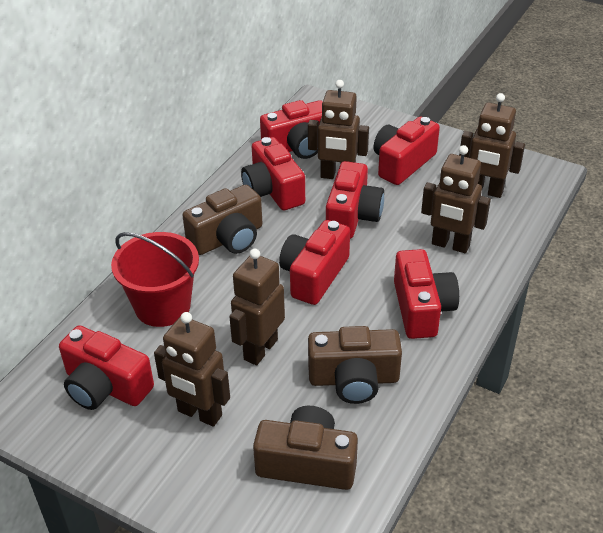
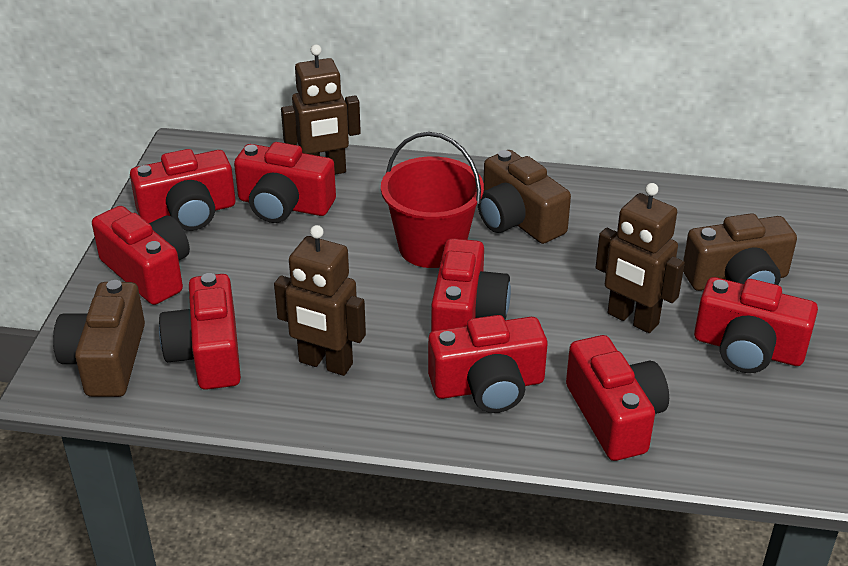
brown robot: 5 -> 3
red camera: 7 -> 8

